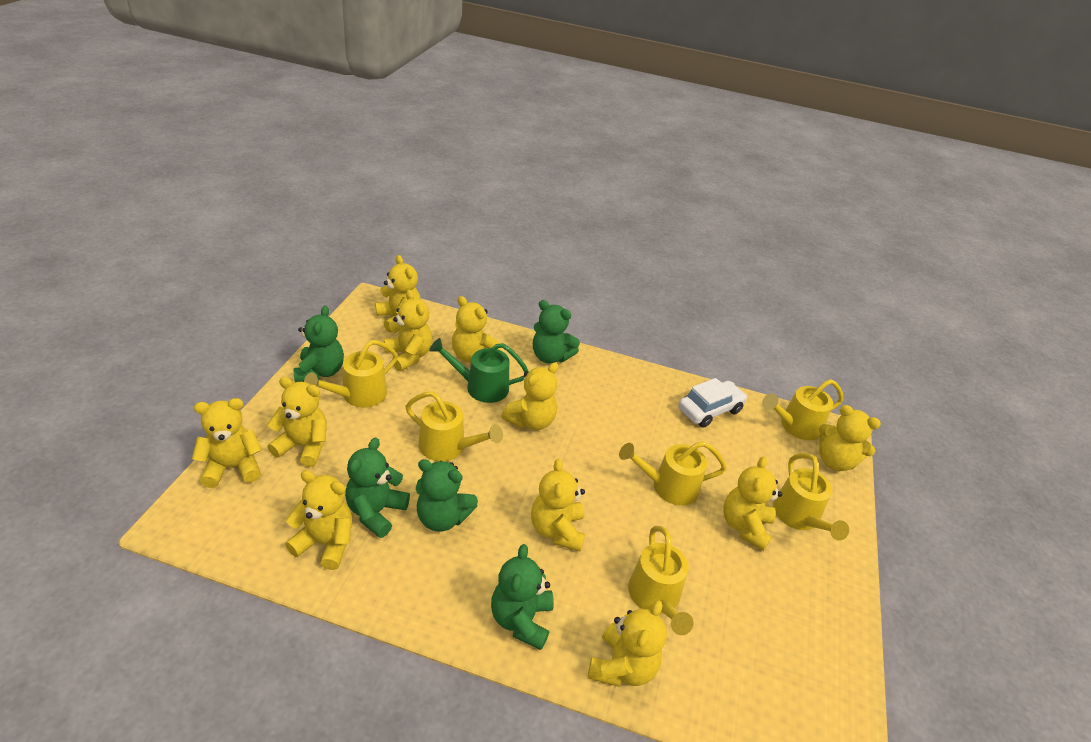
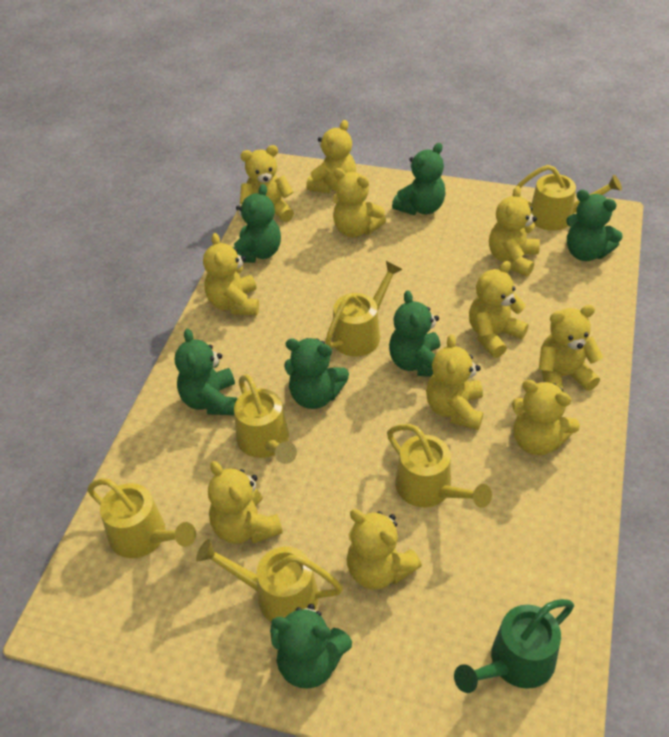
green teddy bear: 5 -> 7
white car: 1 -> 0

